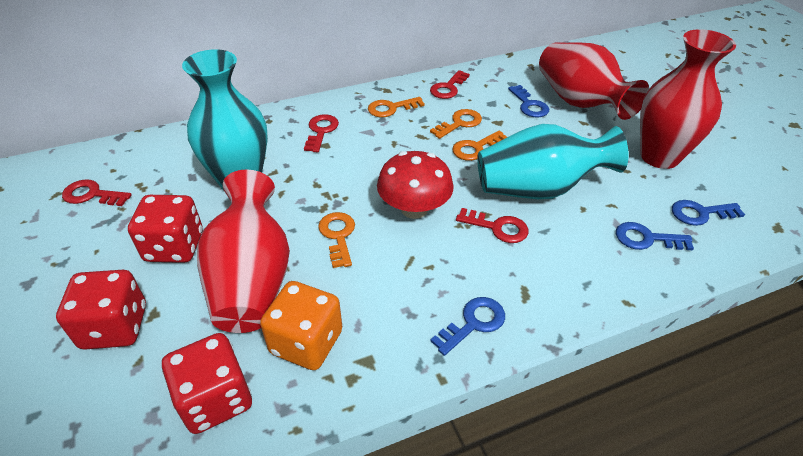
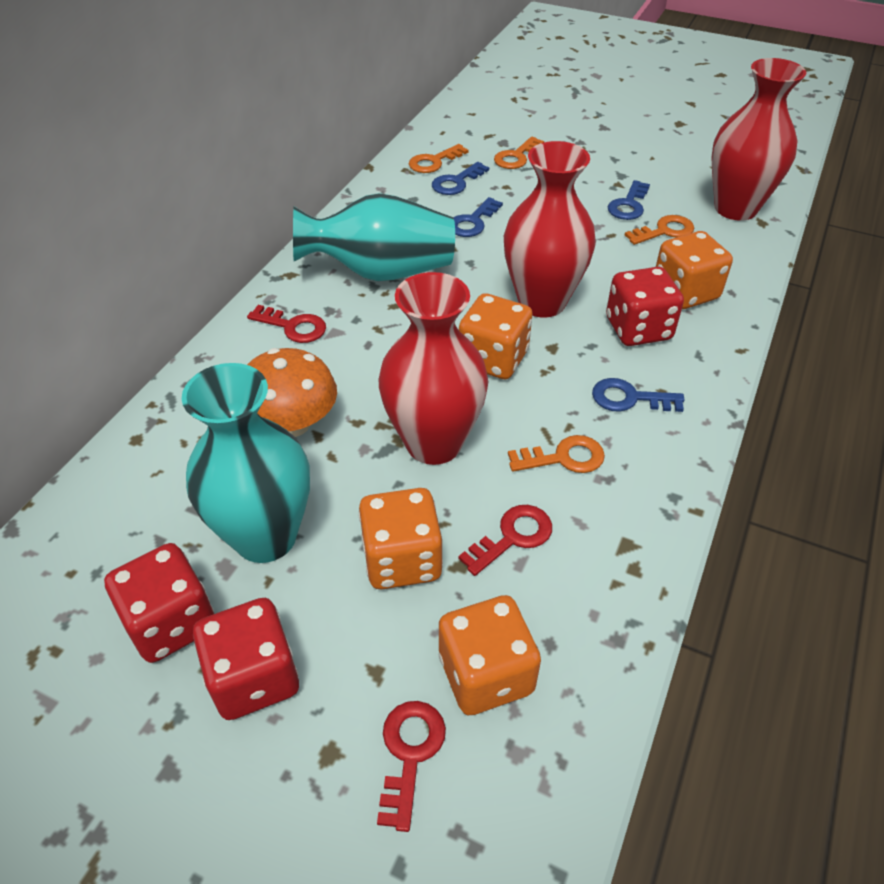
orange dice: 1 -> 4
orange mushroom: 0 -> 1
red key: 4 -> 3
red mushroom: 1 -> 0

